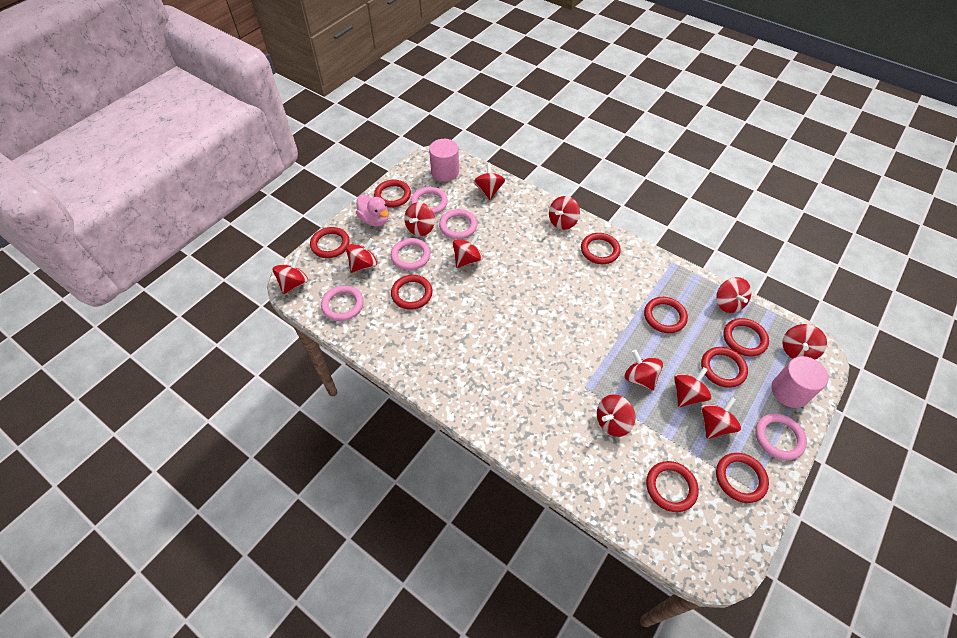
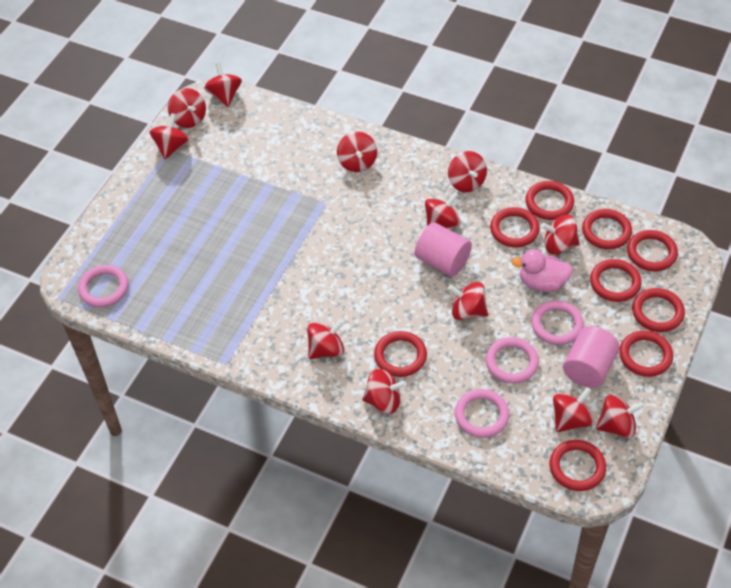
pink ring: 5 -> 4

